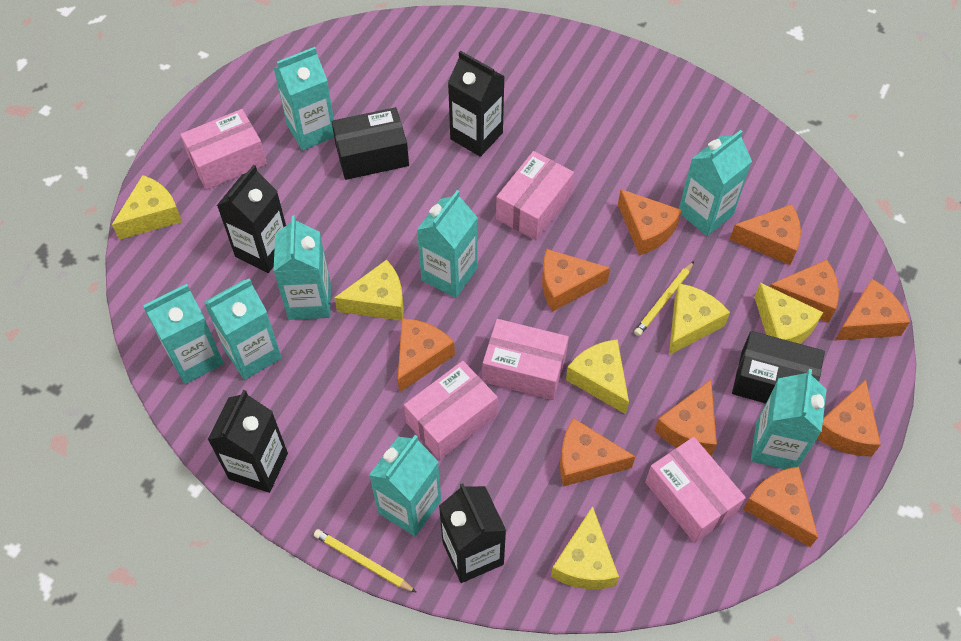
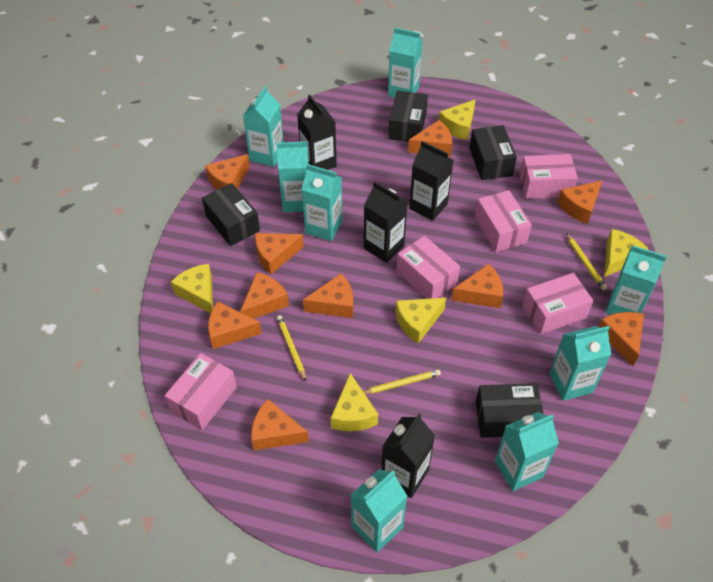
black box: 2 -> 4
yellow cheese: 6 -> 5
yellow pencil: 2 -> 3

